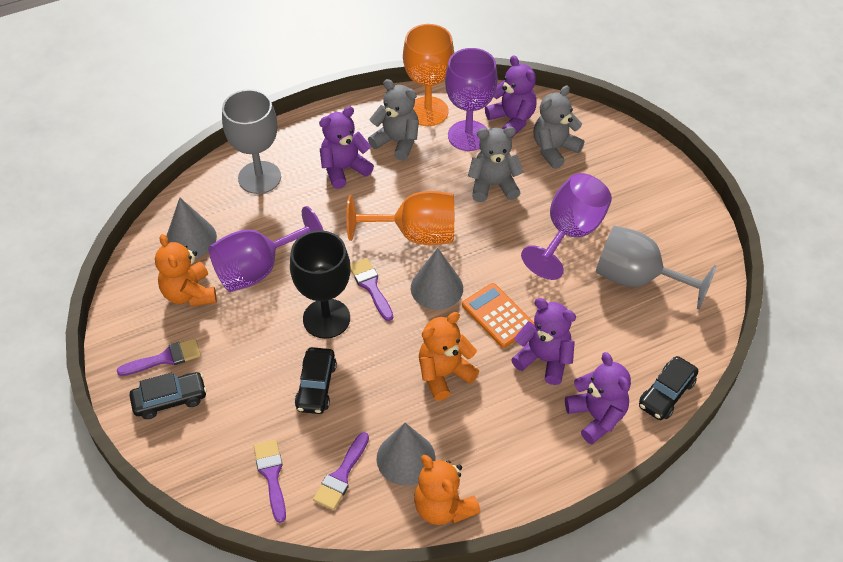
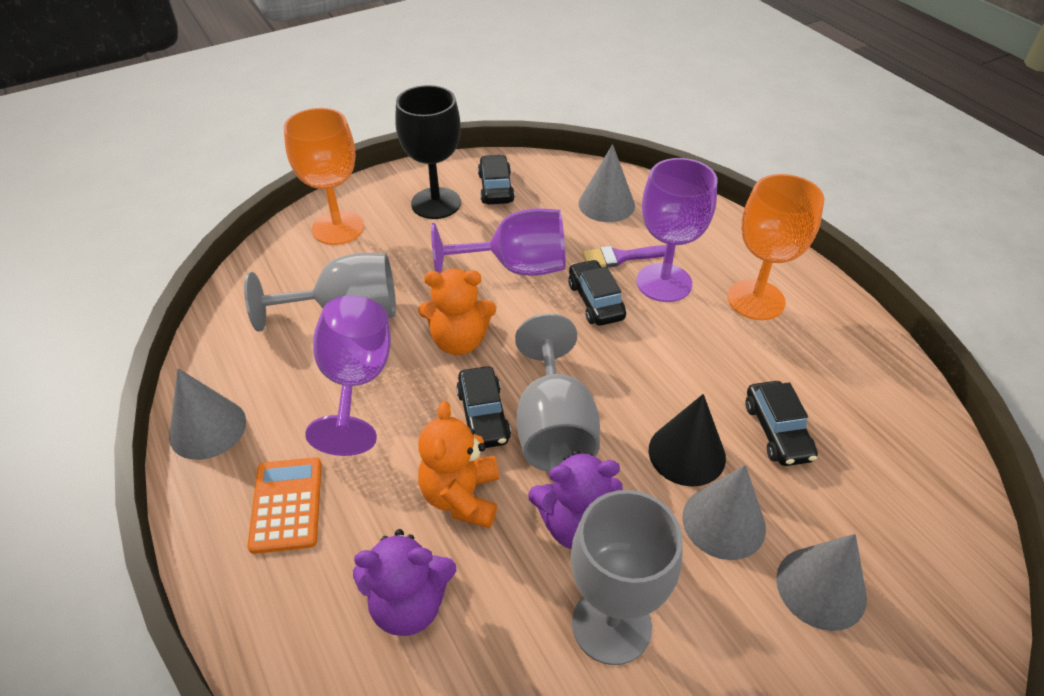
black car: 3 -> 4
black cone: 0 -> 1
grey cone: 3 -> 4
grey goblet: 2 -> 3
grey teddy bear: 3 -> 0
orange teddy bear: 3 -> 2
purple brush: 4 -> 1
purple teddy bear: 4 -> 2

